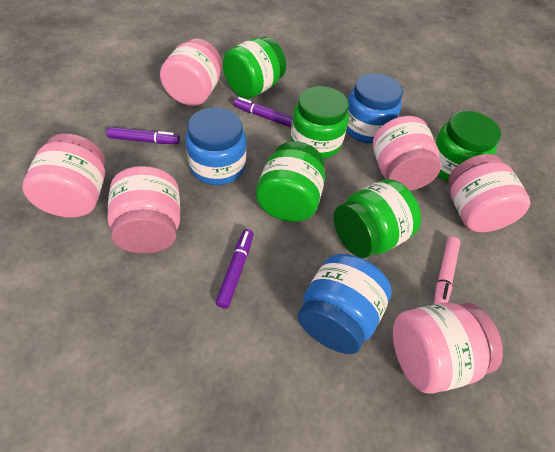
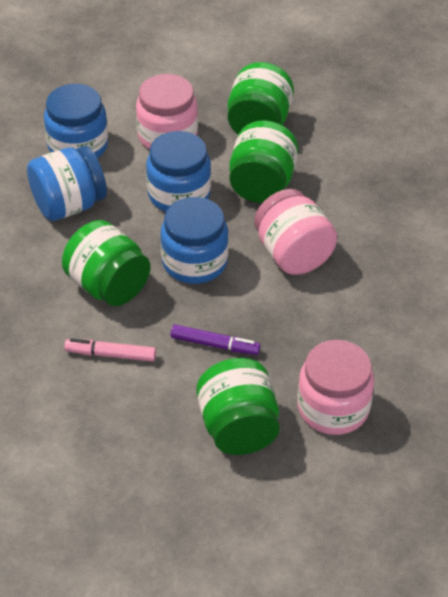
blue jar: 3 -> 4
green jar: 5 -> 4
pink jar: 6 -> 3
purple marker: 3 -> 1

